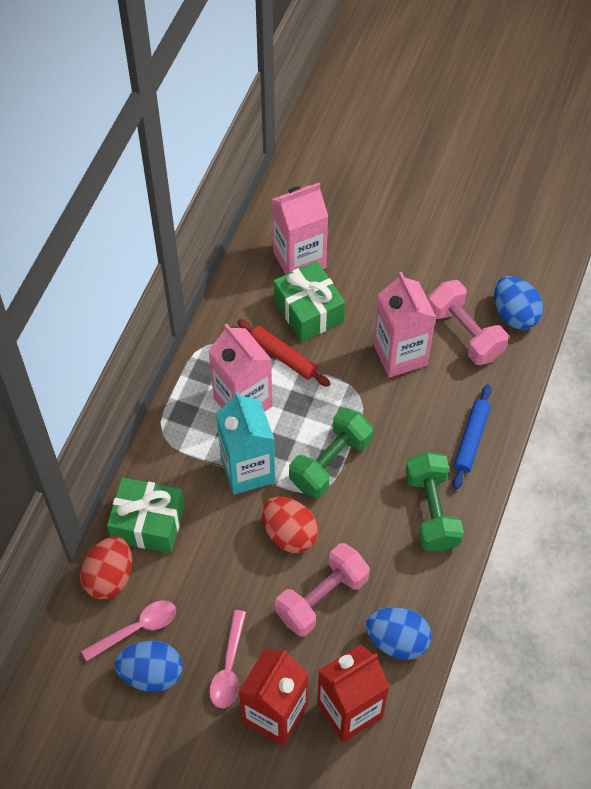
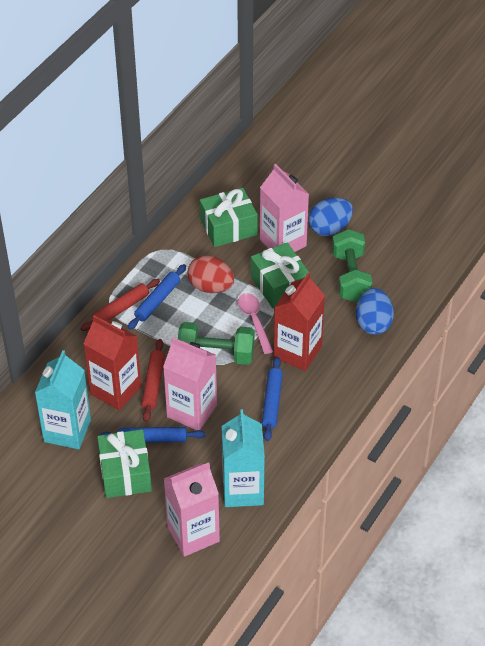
blue egg: 3 -> 2
blue rolling pin: 1 -> 3
green gift: 2 -> 3
pink dumbbell: 2 -> 0
pink spoon: 2 -> 1
red egg: 2 -> 1
red rolling pin: 1 -> 2
turquoise carton: 1 -> 2

